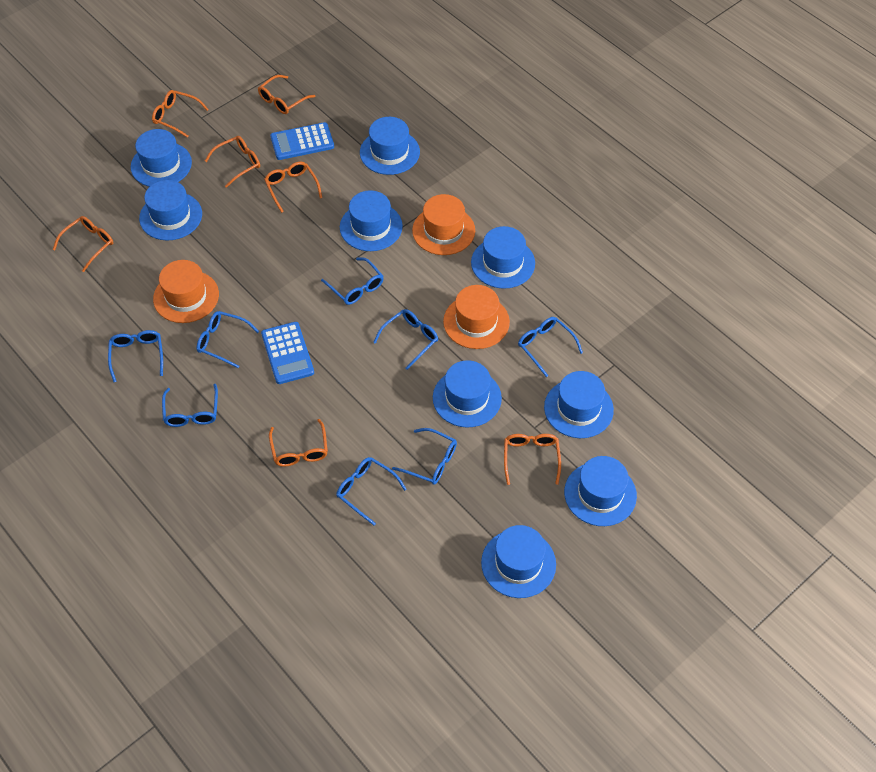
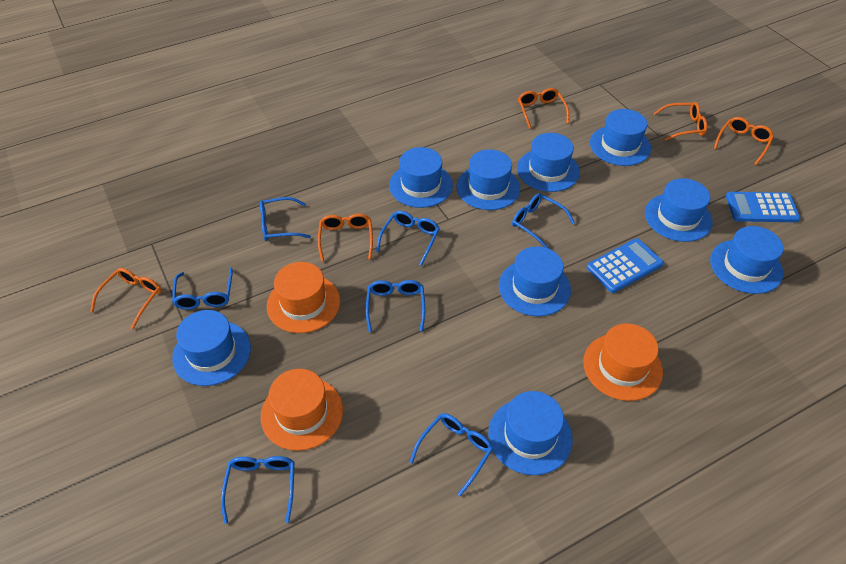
blue glasses: 8 -> 7
orange glasses: 7 -> 5

